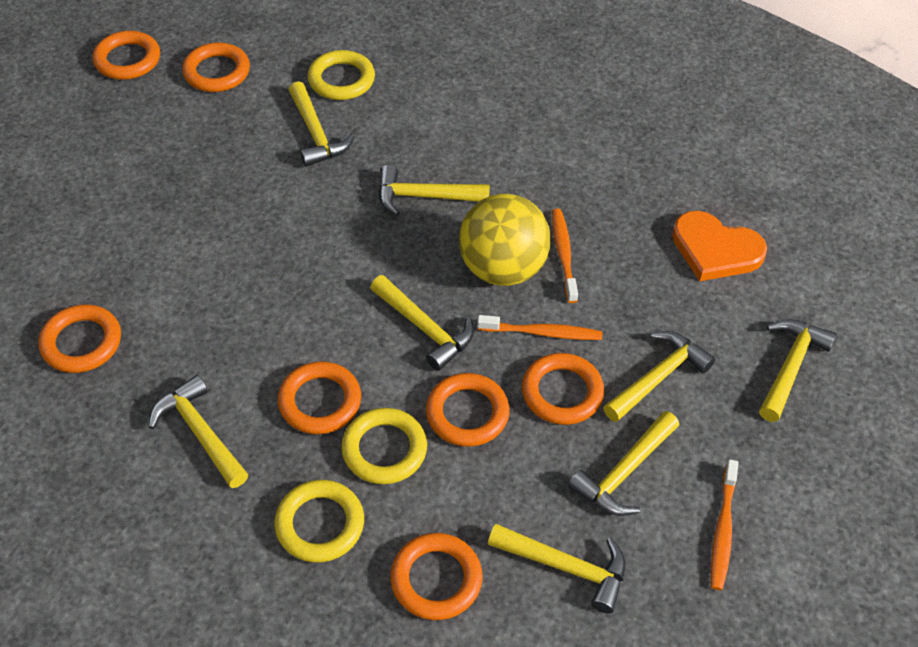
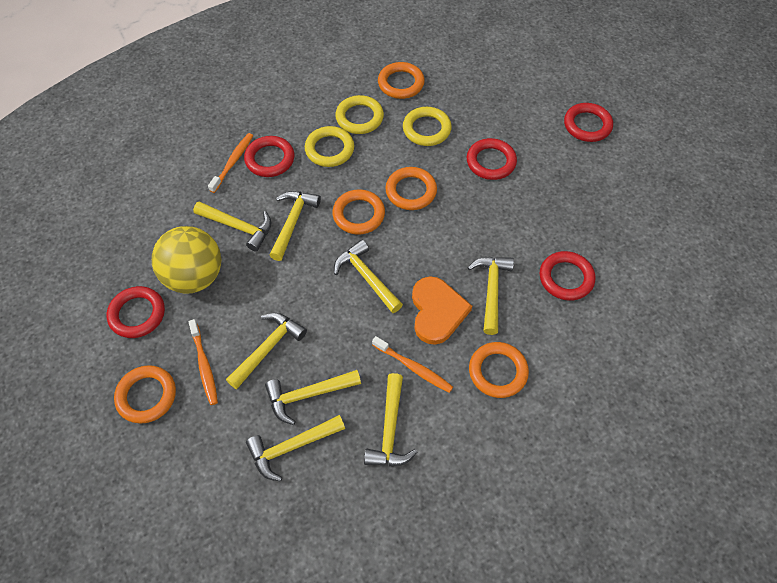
orange ring: 7 -> 5
red ring: 0 -> 5

